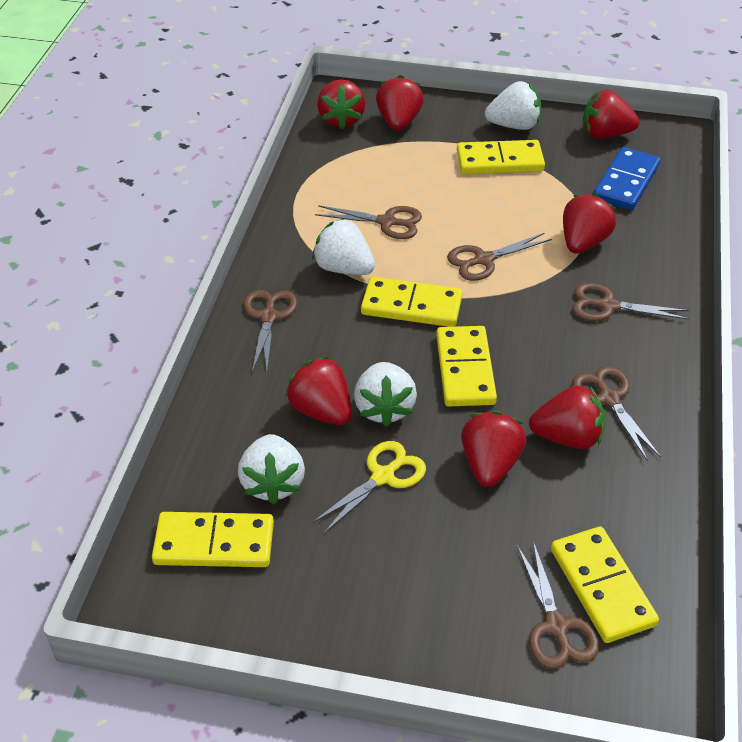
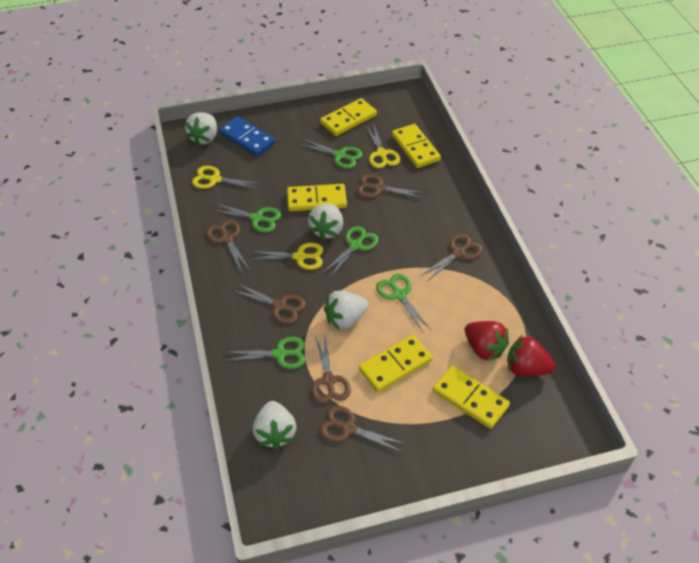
green scissors: 0 -> 5
red strawberry: 7 -> 2
yellow scissors: 1 -> 3

